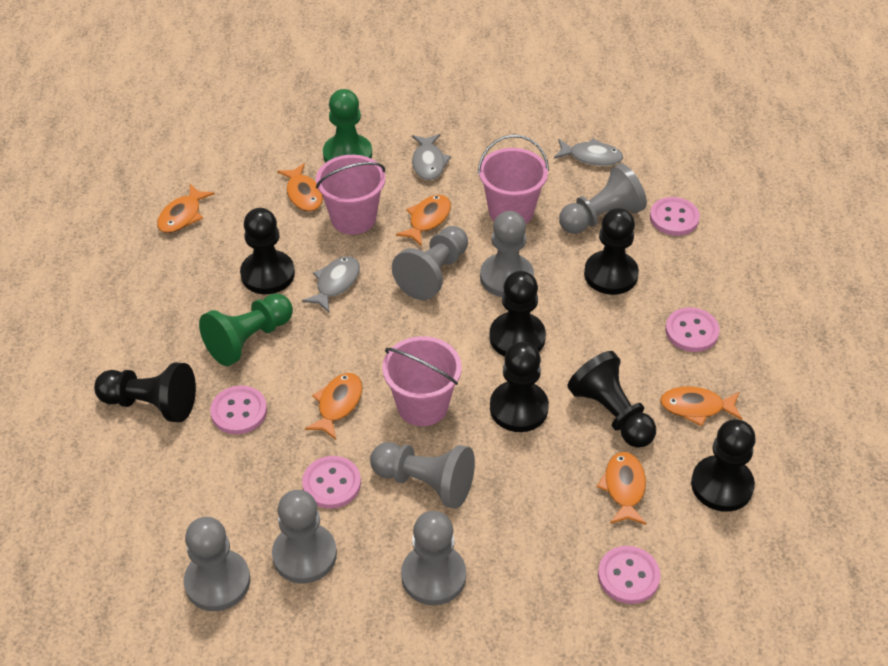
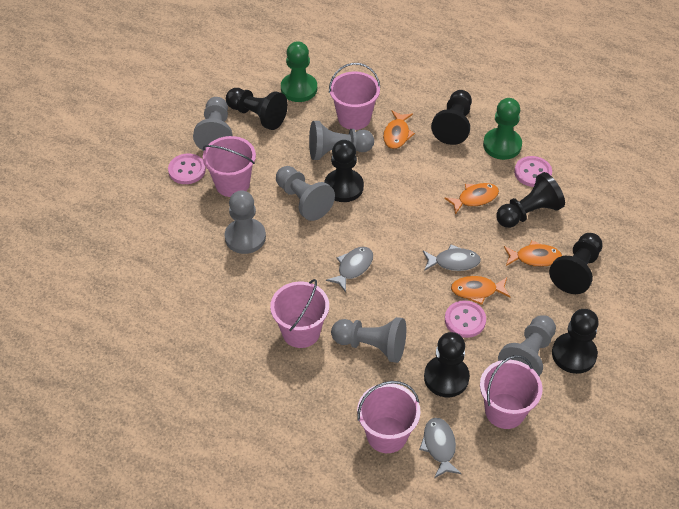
grey pawn: 7 -> 6
orange fish: 6 -> 4
pink bucket: 3 -> 5
pink button: 5 -> 3

